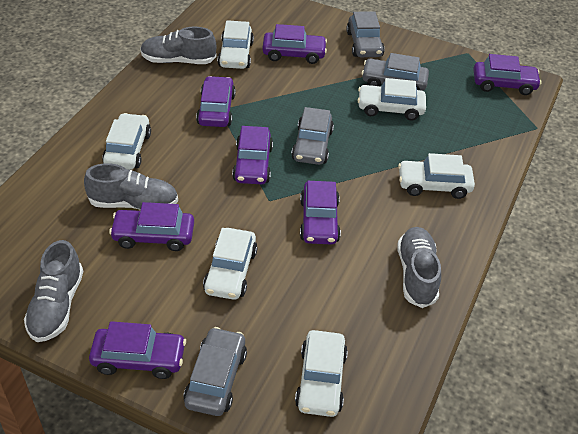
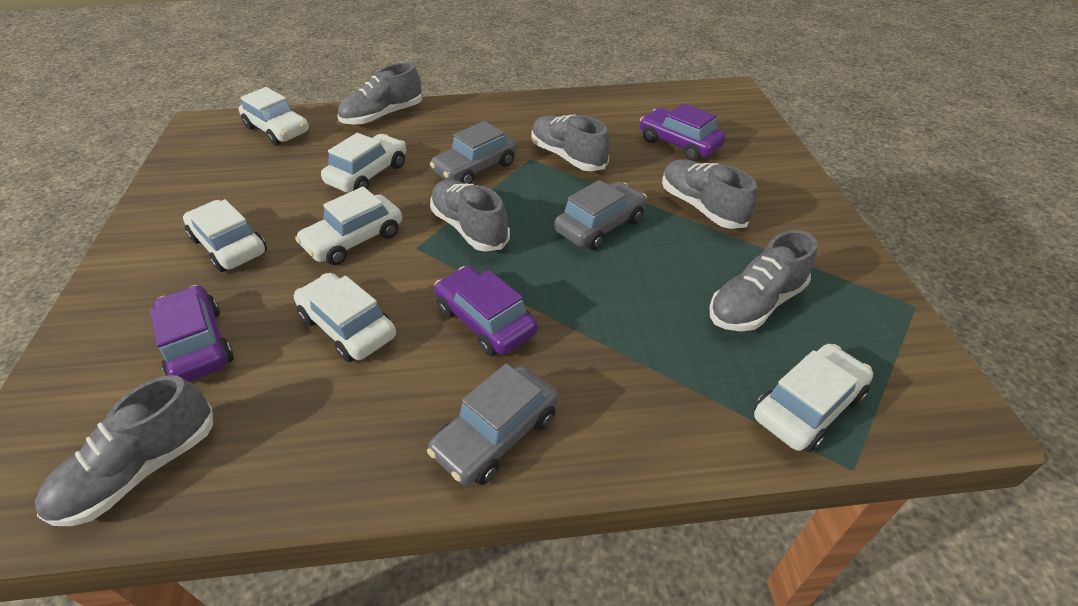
grey car: 4 -> 3
grey shoe: 4 -> 6
purple car: 7 -> 3

